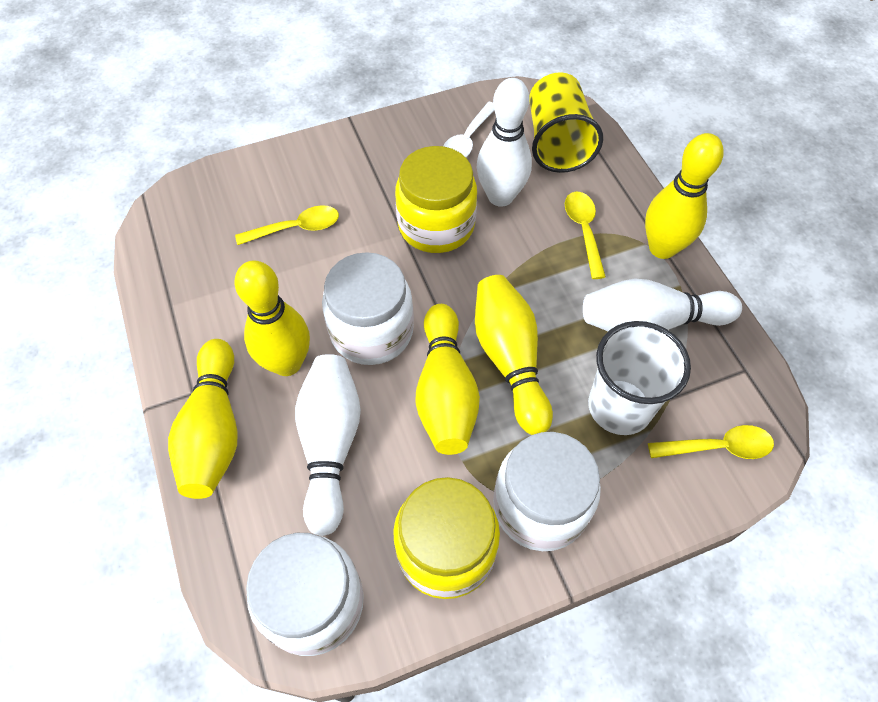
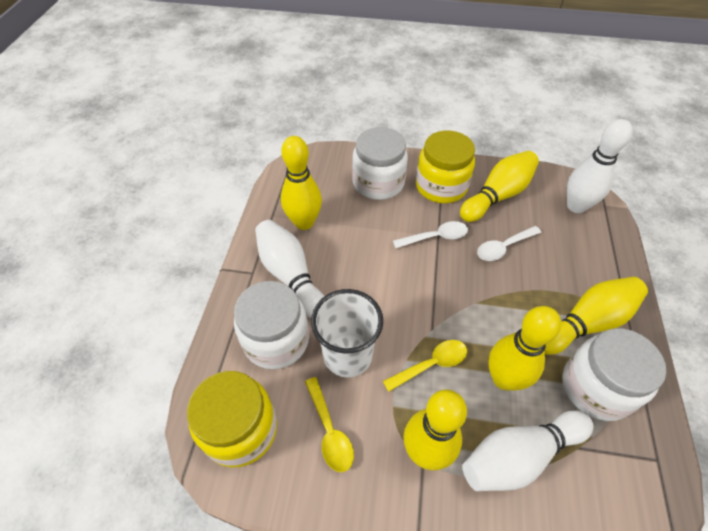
white spoon: 1 -> 2
yellow cup: 1 -> 0
yellow spoon: 3 -> 2

